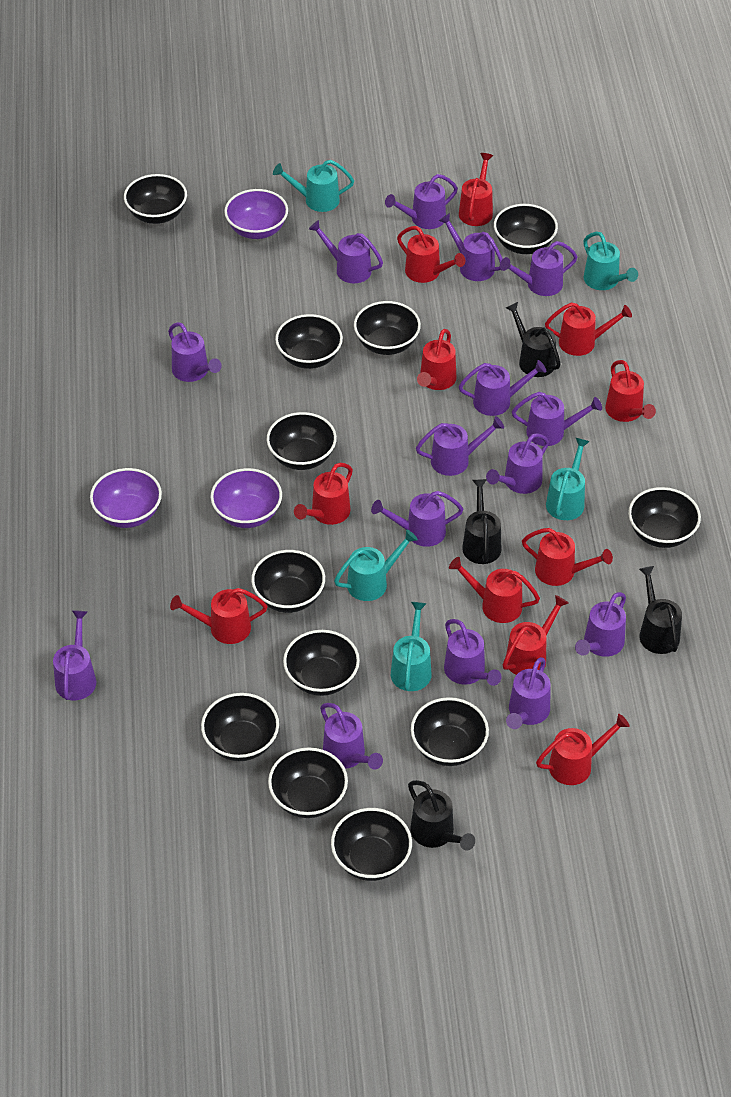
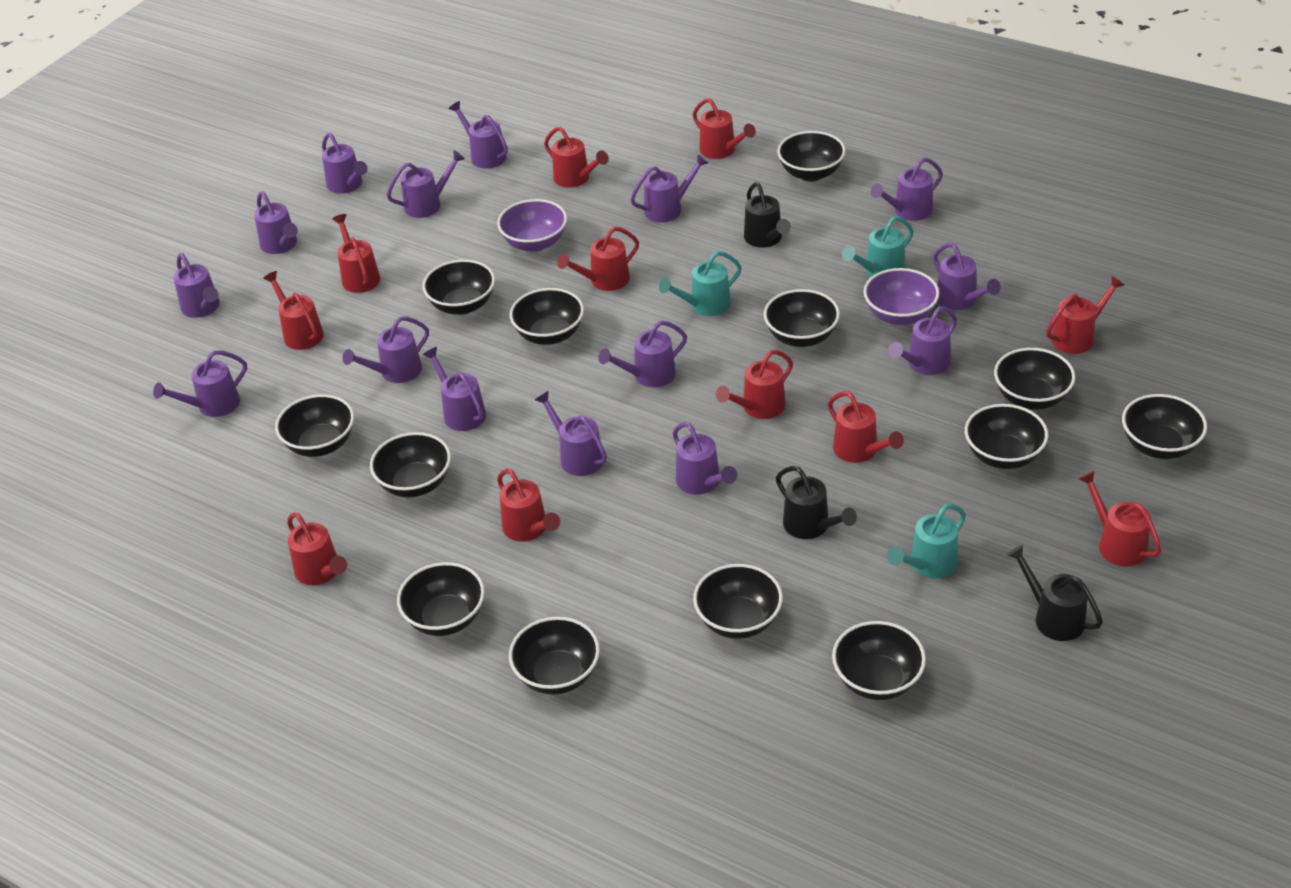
black bowl: 12 -> 13
black watering can: 4 -> 3
purple bowl: 3 -> 2
turquoise watering can: 5 -> 3

